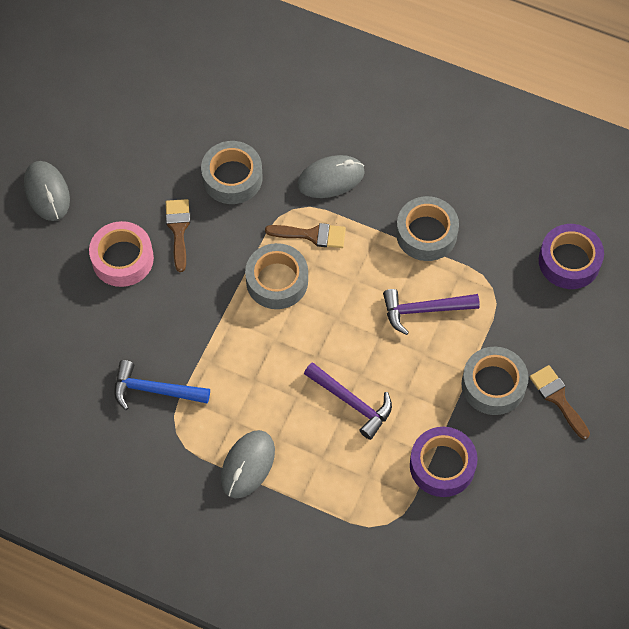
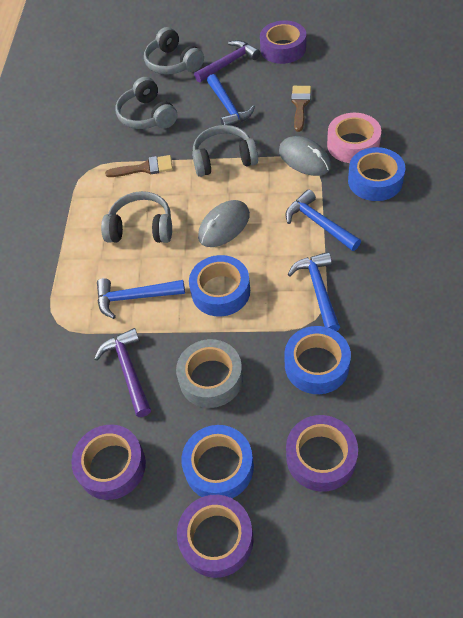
blue hammer: 1 -> 4
blue tape: 0 -> 4
brown brush: 3 -> 2
grey headphones: 0 -> 4
grey mouse: 3 -> 2
grey tape: 4 -> 1
purple tape: 2 -> 4

